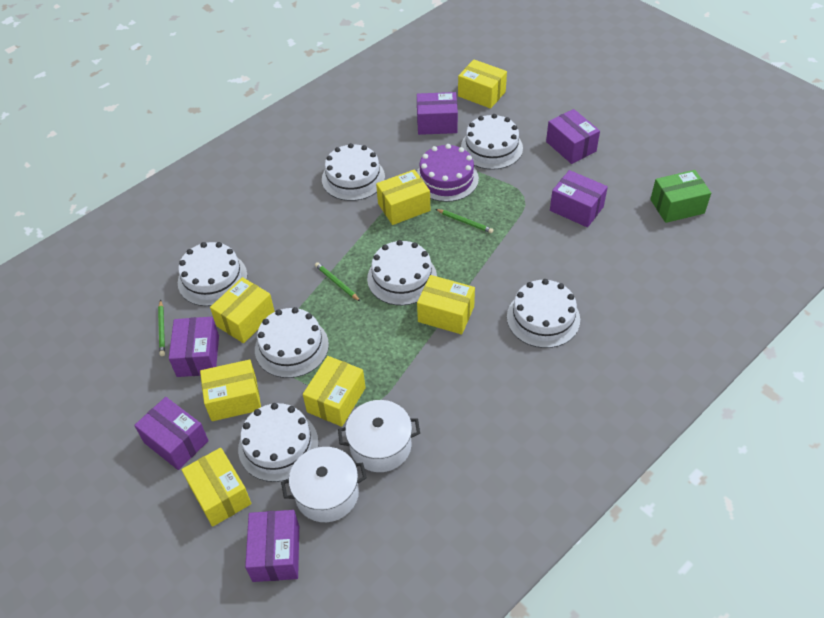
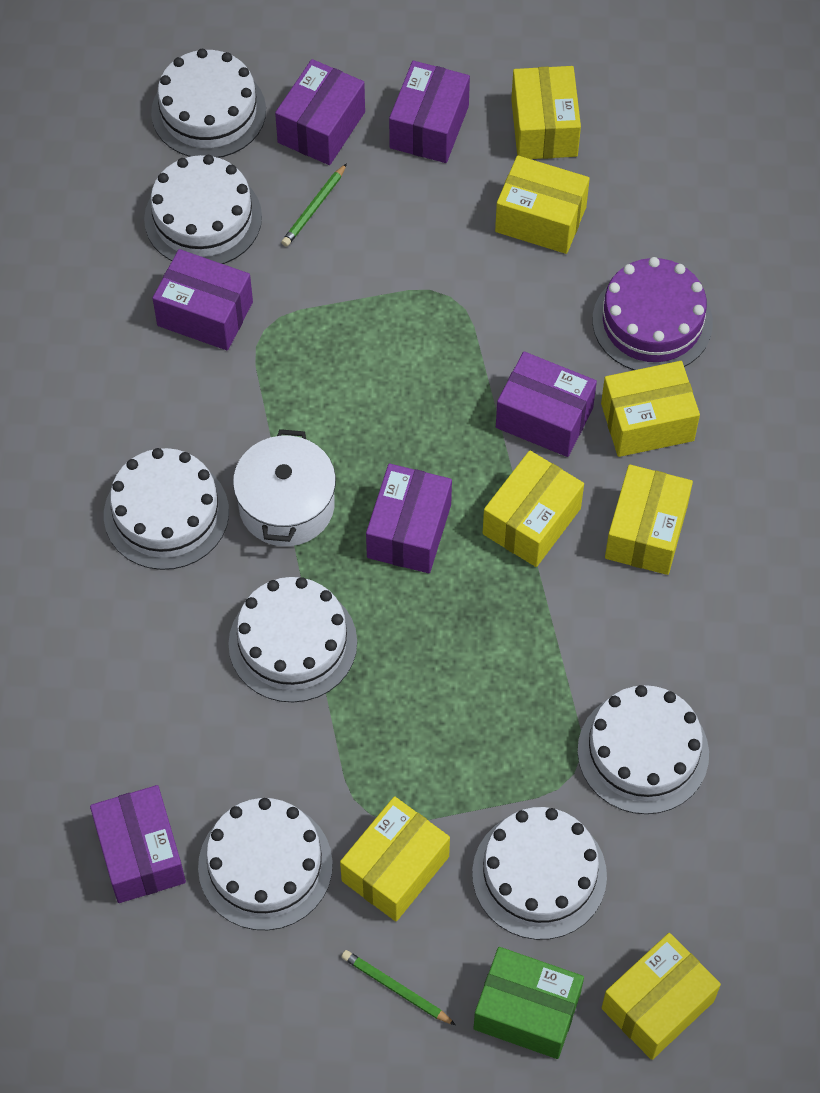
green pencil: 3 -> 2
white pot: 2 -> 1

